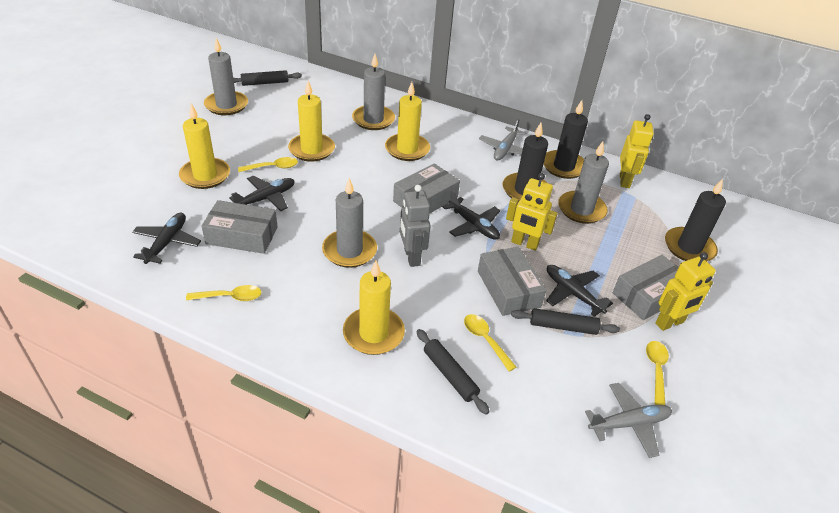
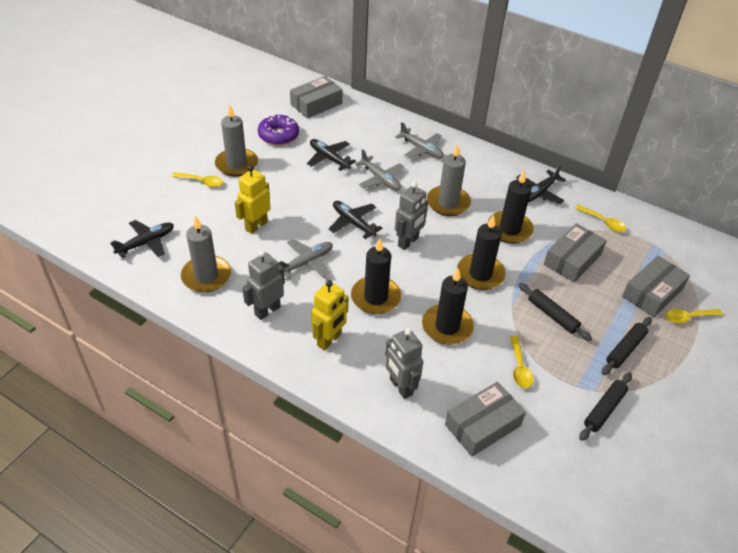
black candle: 3 -> 4
grey candle: 4 -> 3
grey plane: 2 -> 3
grey robot: 1 -> 3
purple donut: 0 -> 1
yellow candle: 4 -> 0
yellow robot: 3 -> 2

